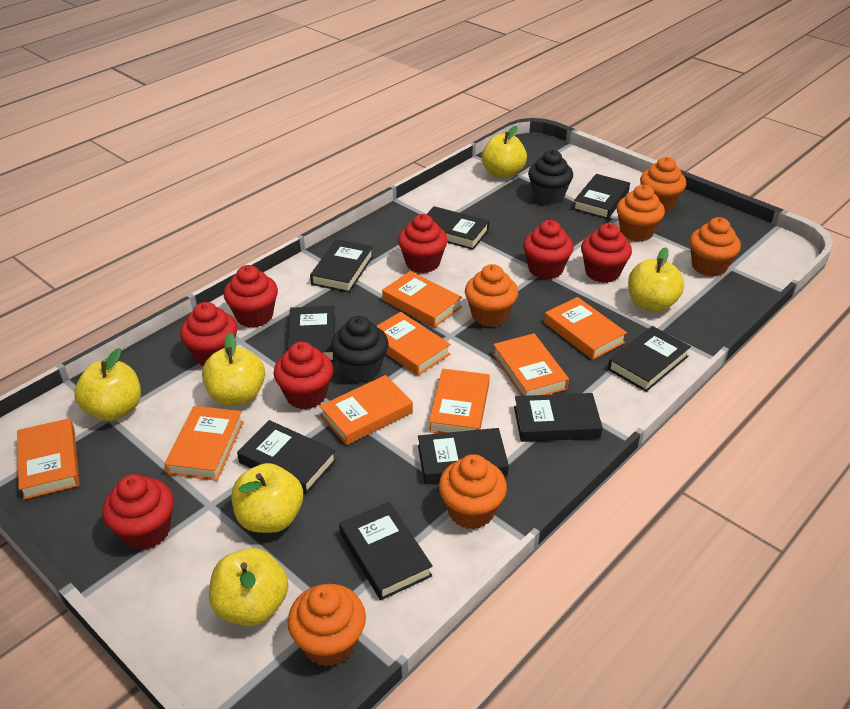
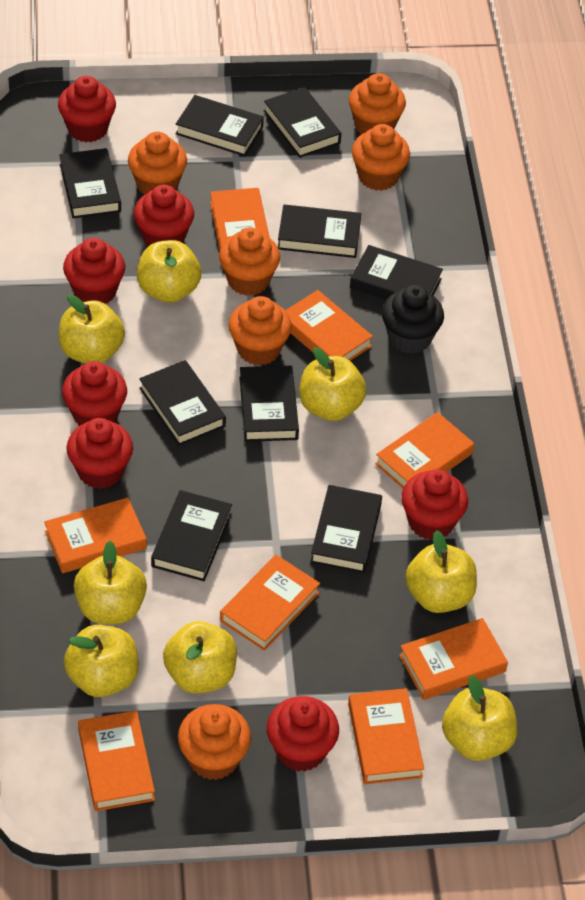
black cupcake: 2 -> 1
yellow apple: 6 -> 8

